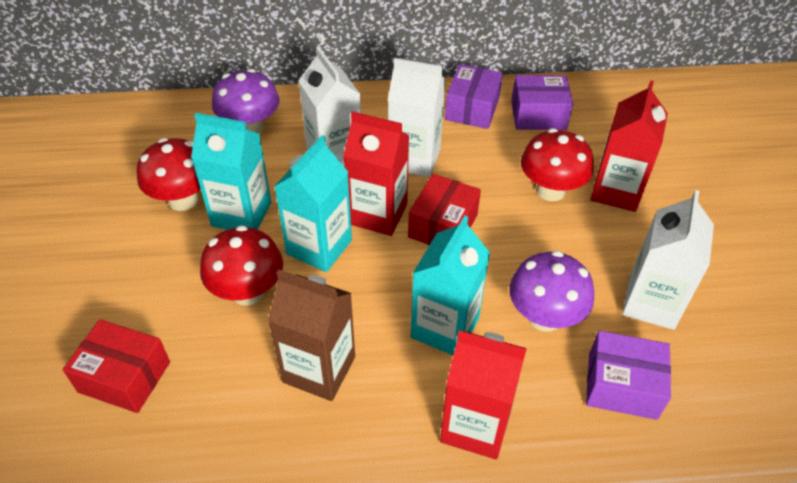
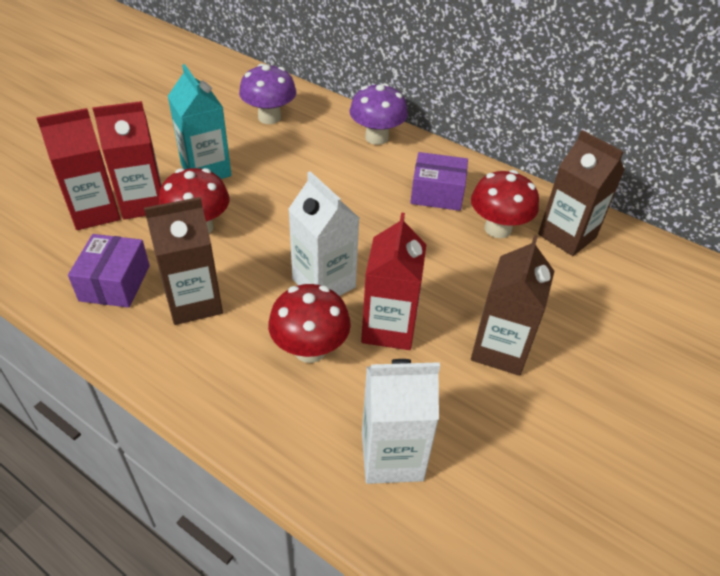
brown carton: 1 -> 3
purple box: 3 -> 2
red box: 2 -> 0
turquoise carton: 3 -> 1
white carton: 3 -> 2

